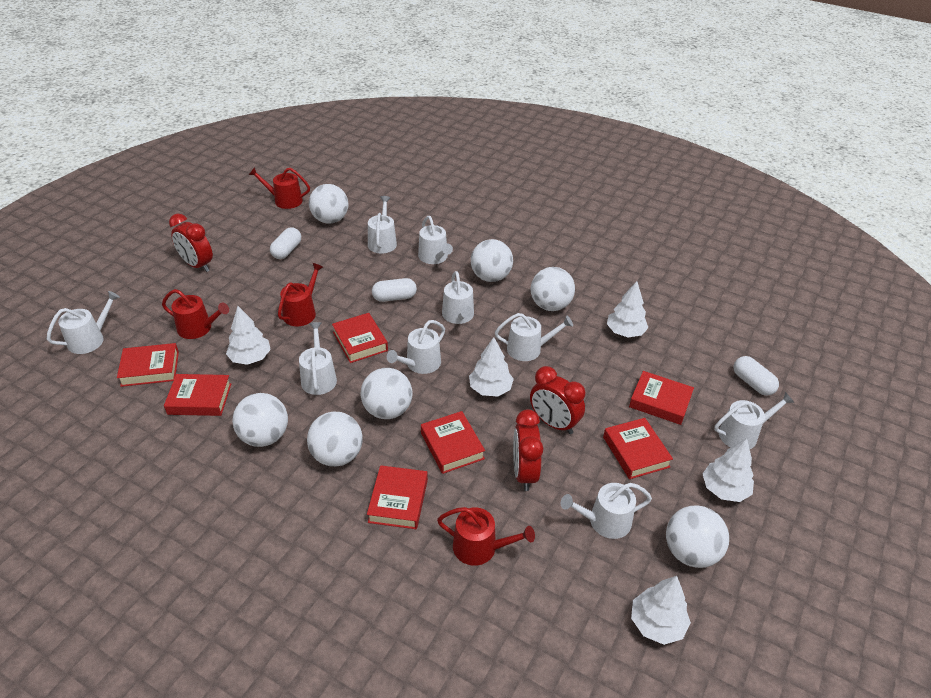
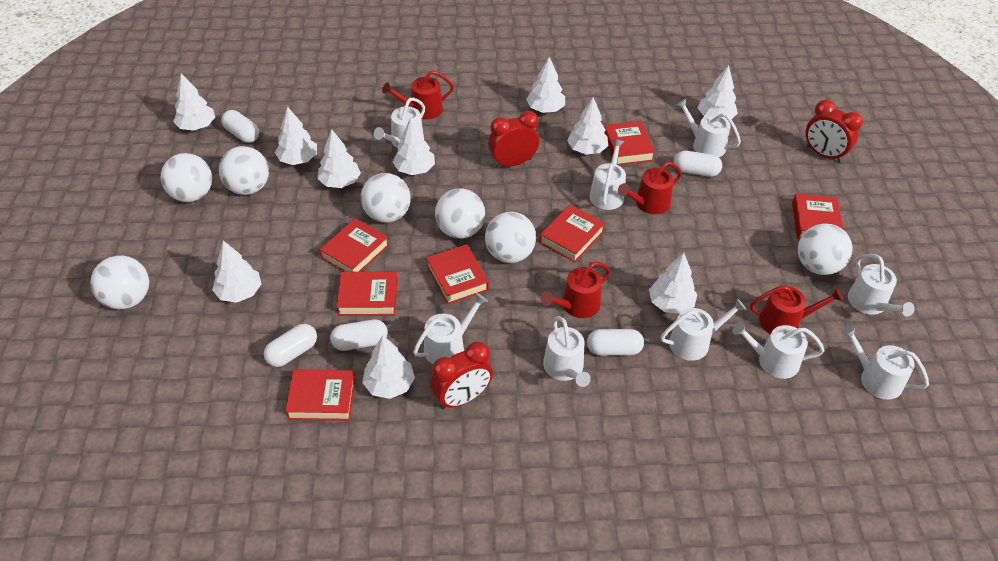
white capsule: 3 -> 5
white tree: 5 -> 10

